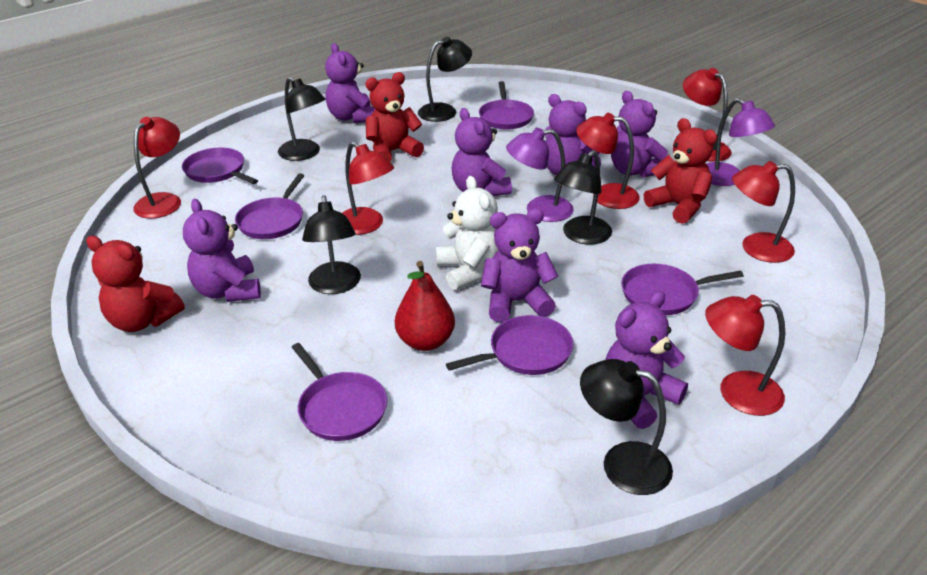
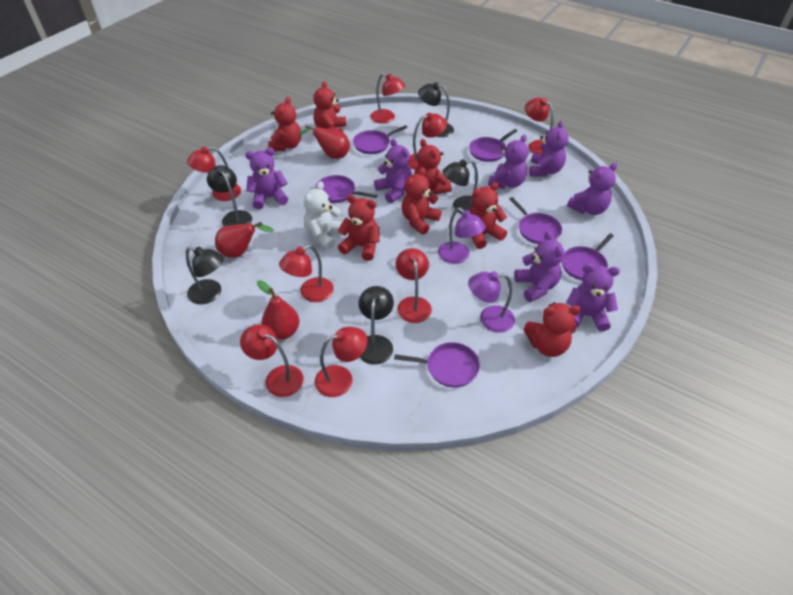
red lamp: 6 -> 8
red pear: 1 -> 3
red teddy bear: 3 -> 7

